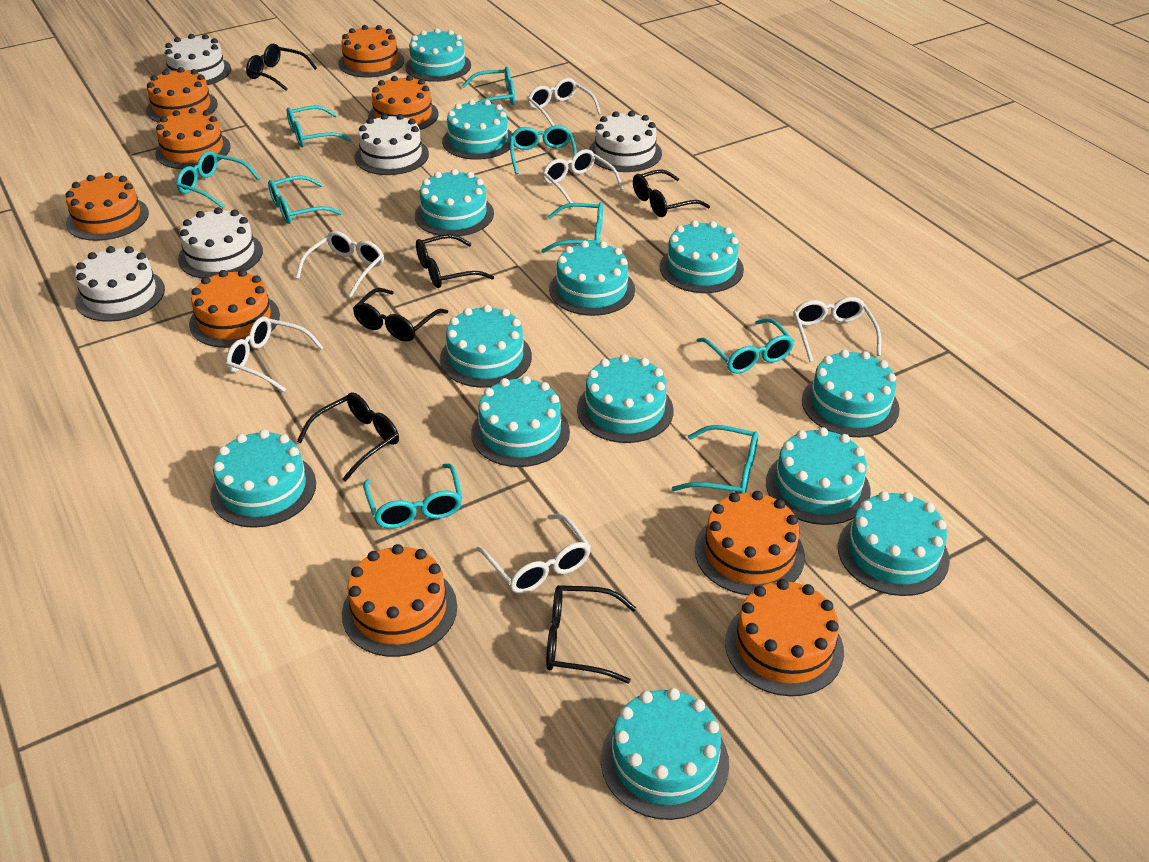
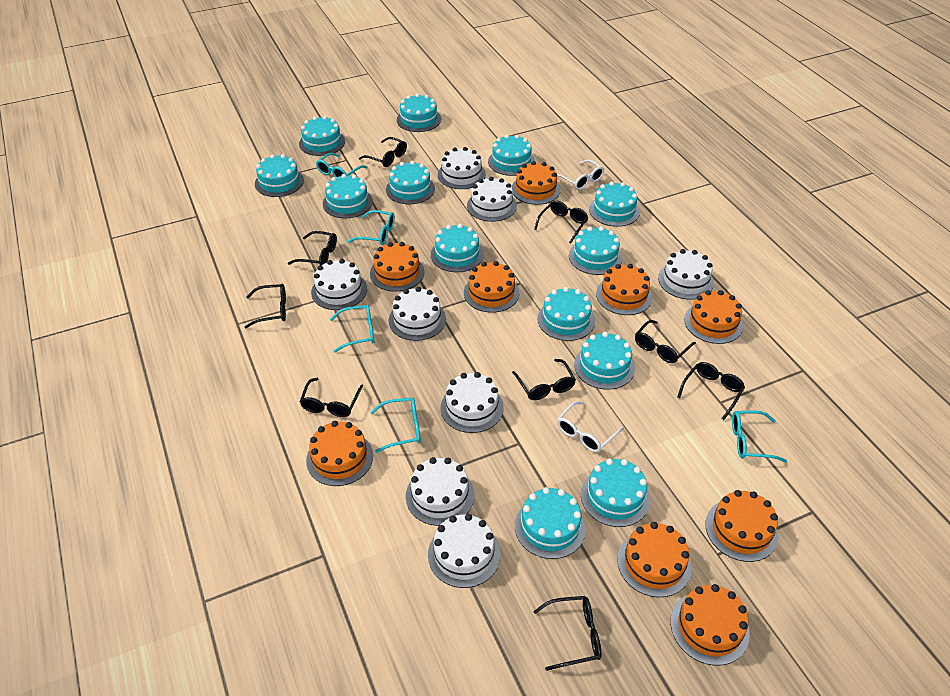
black glasses: 6 -> 9
turquoise glasses: 9 -> 5
white cake: 5 -> 8
white glasses: 6 -> 2

